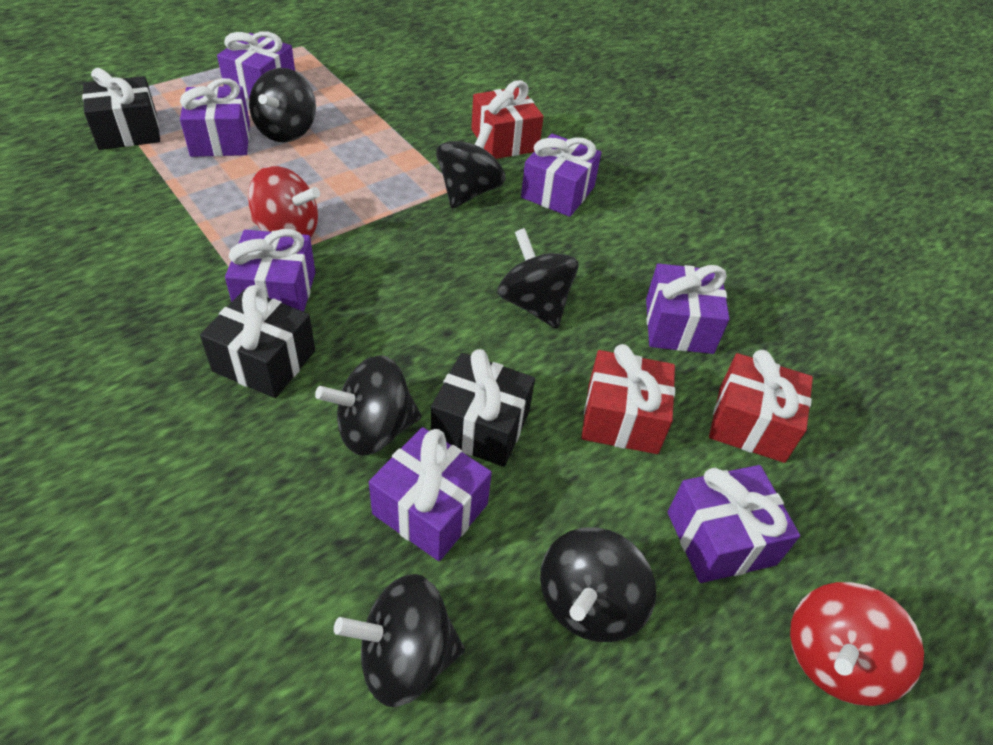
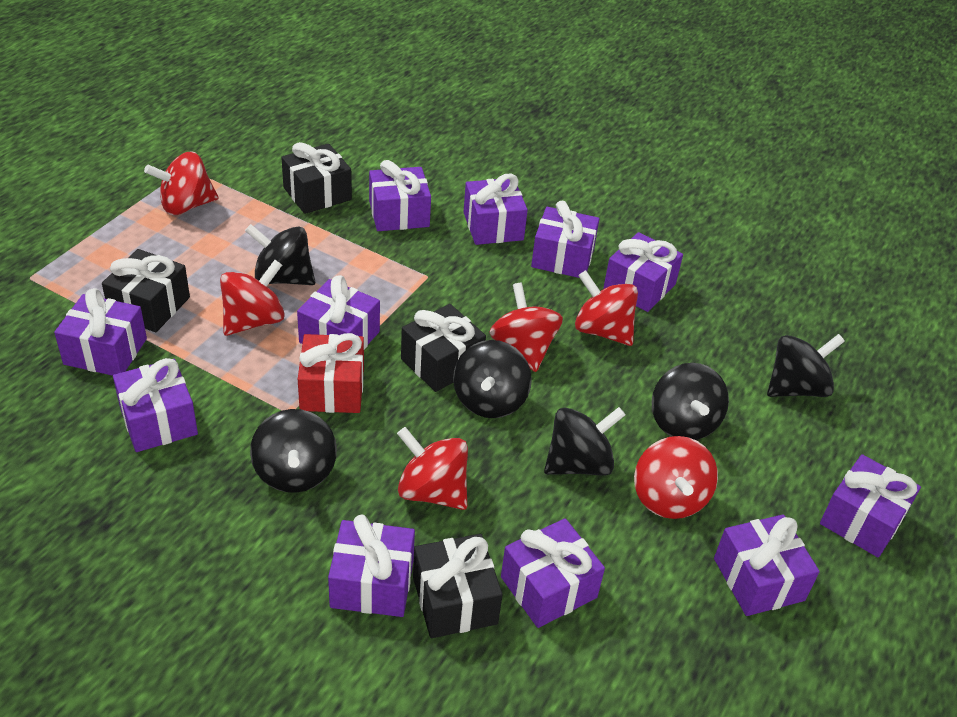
black gift: 3 -> 4
purple gift: 7 -> 11
red gift: 3 -> 1
red spinning top: 2 -> 6

